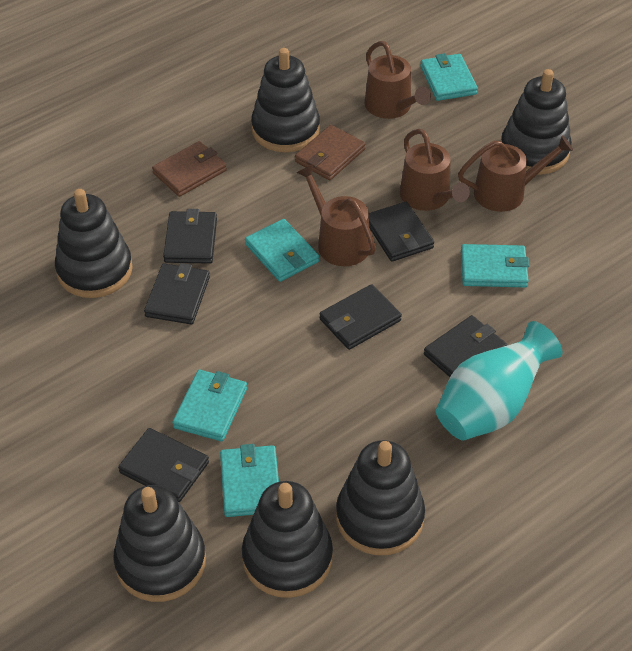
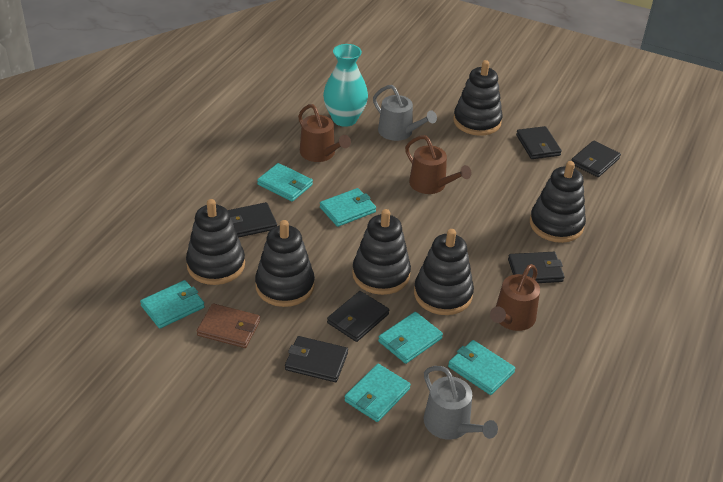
brown wallet: 2 -> 1
brown watering can: 4 -> 3
grey watering can: 0 -> 2
turquoise wallet: 5 -> 6

